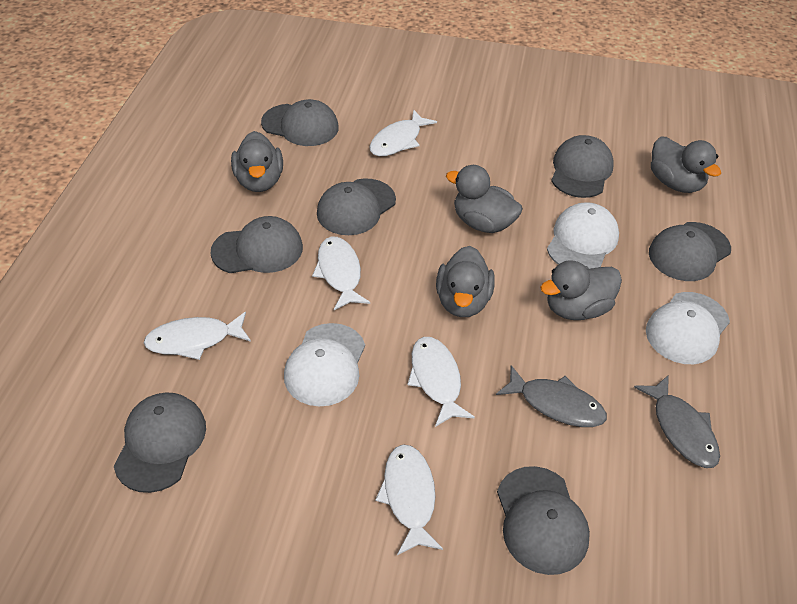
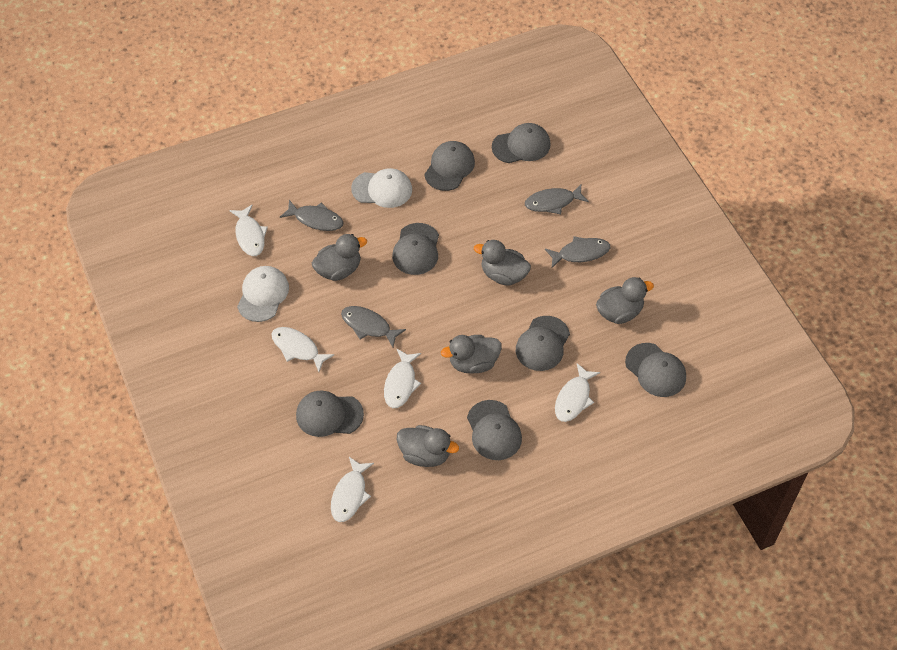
grey fish: 2 -> 4
white cap: 3 -> 2

